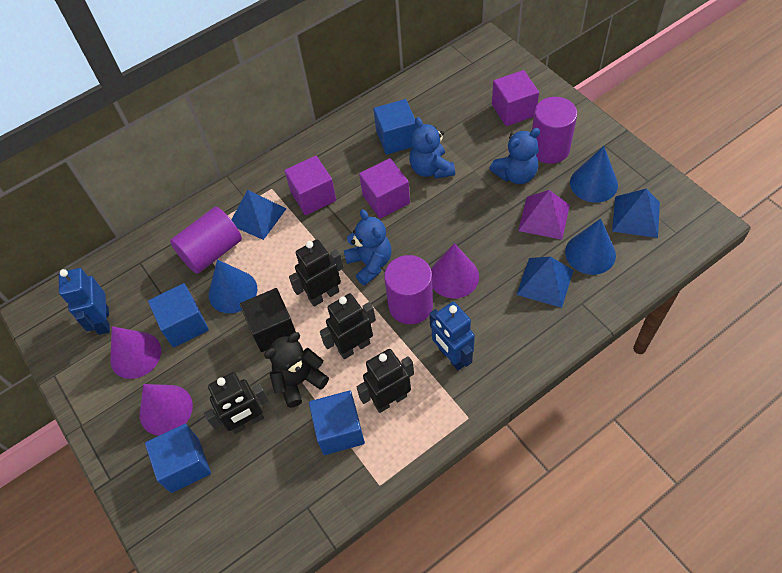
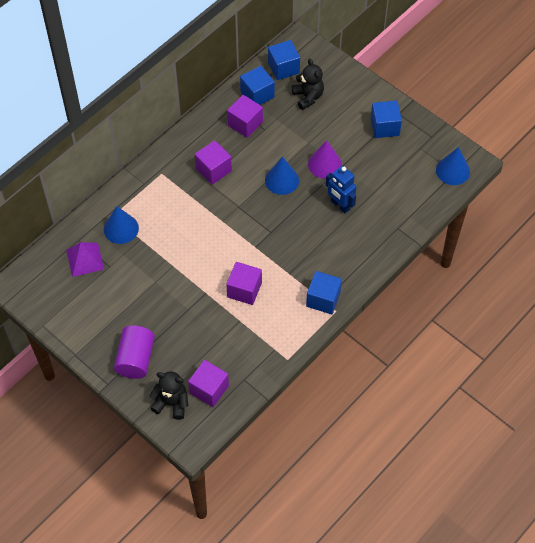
black cube: 1 -> 0
black robot: 4 -> 0
black teddy bear: 1 -> 2
blue pyramid: 3 -> 0
blue robot: 2 -> 1
blue teddy bear: 3 -> 0
purple cone: 3 -> 1
purple cube: 3 -> 4
purple cylinder: 3 -> 1

